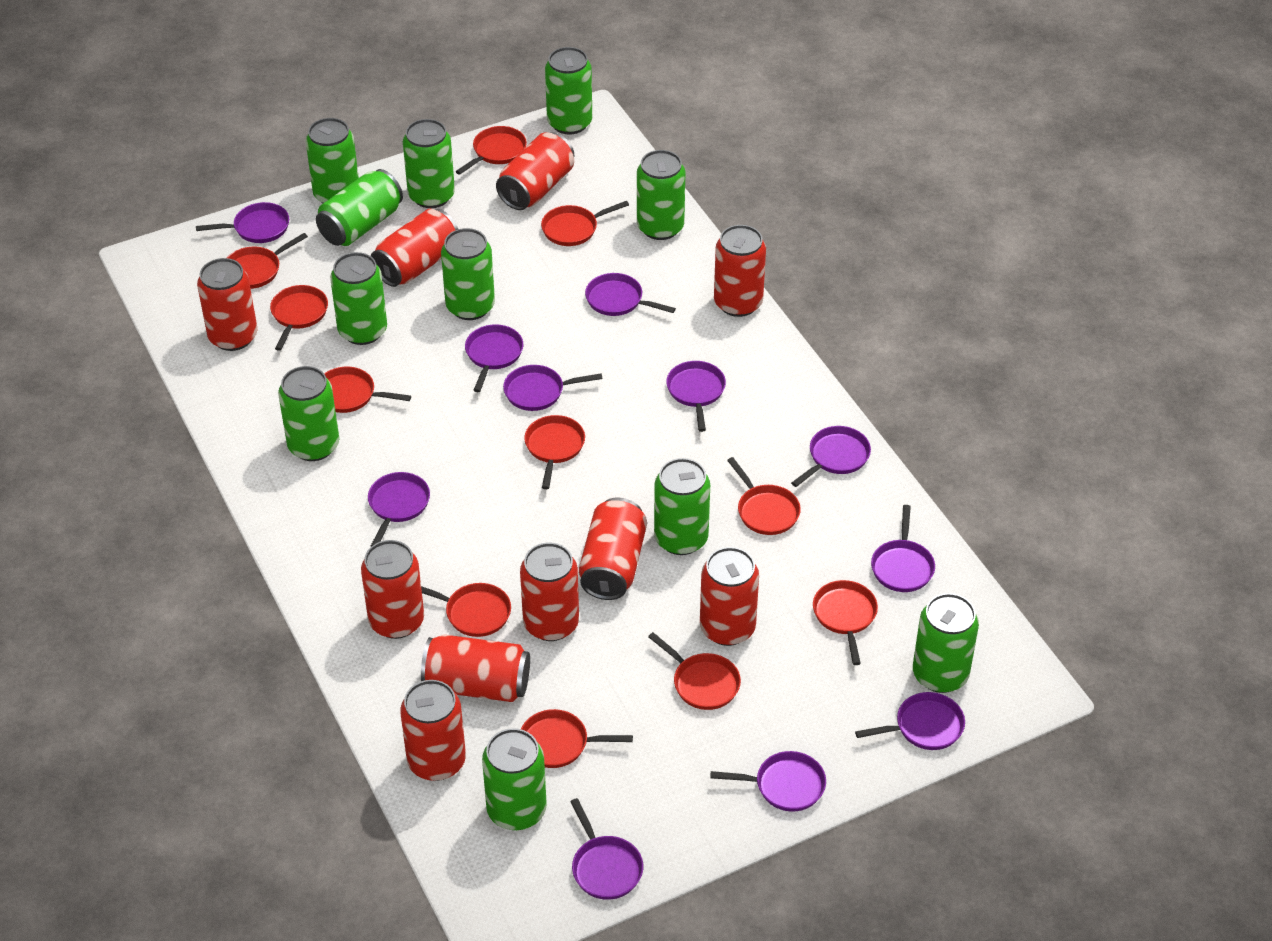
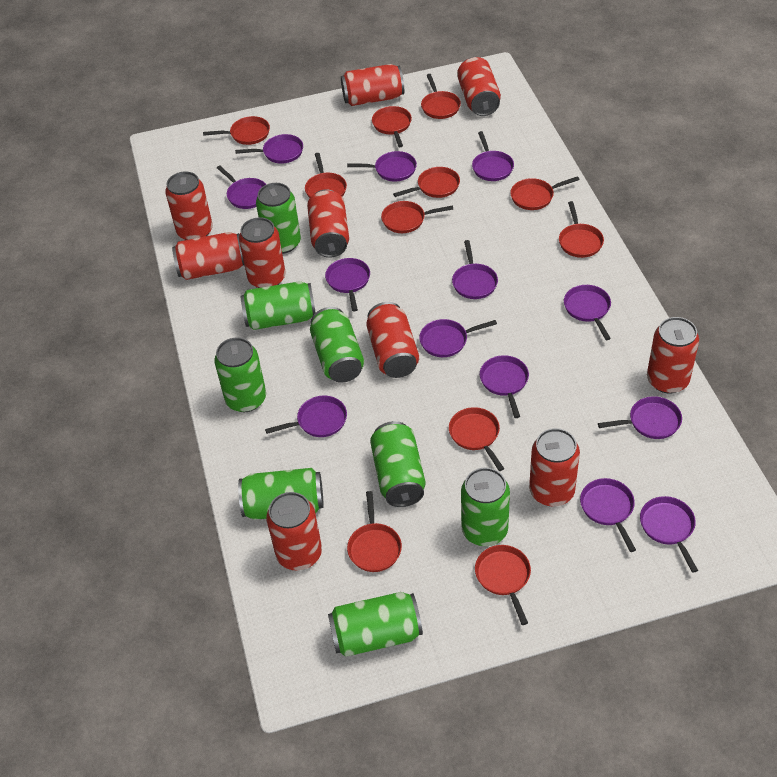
green can: 11 -> 8
purple pan: 11 -> 13

